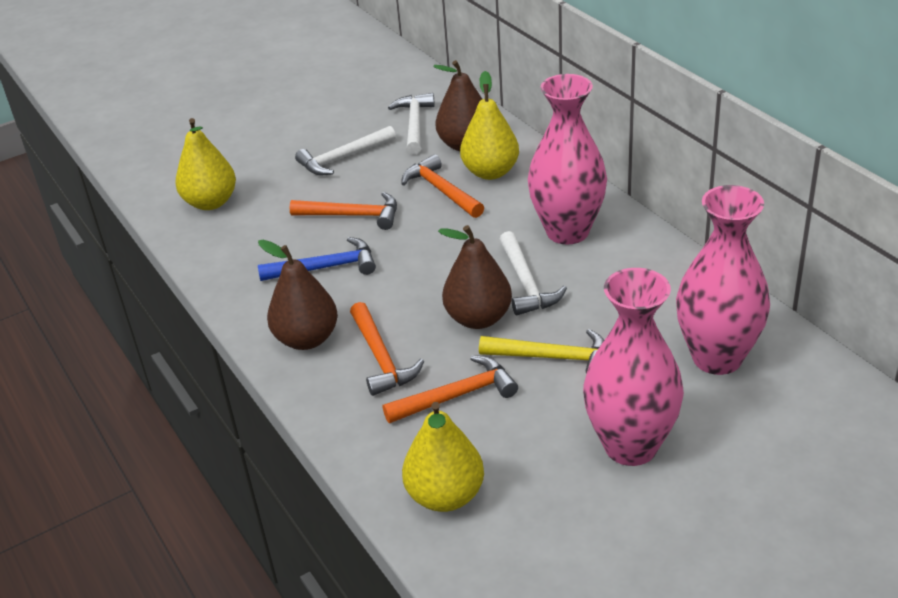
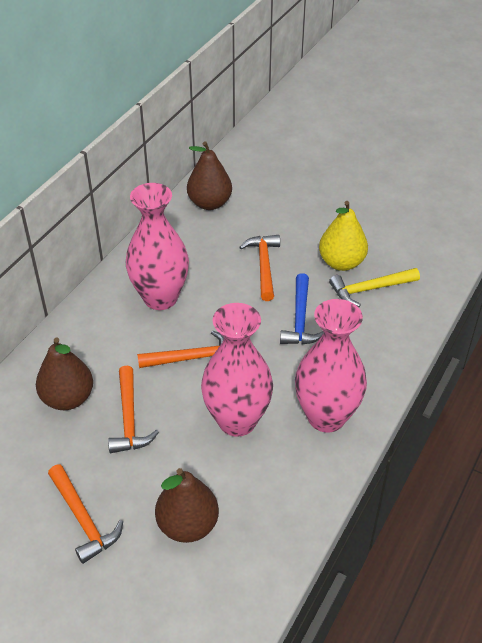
white hammer: 3 -> 0
yellow pear: 3 -> 1

